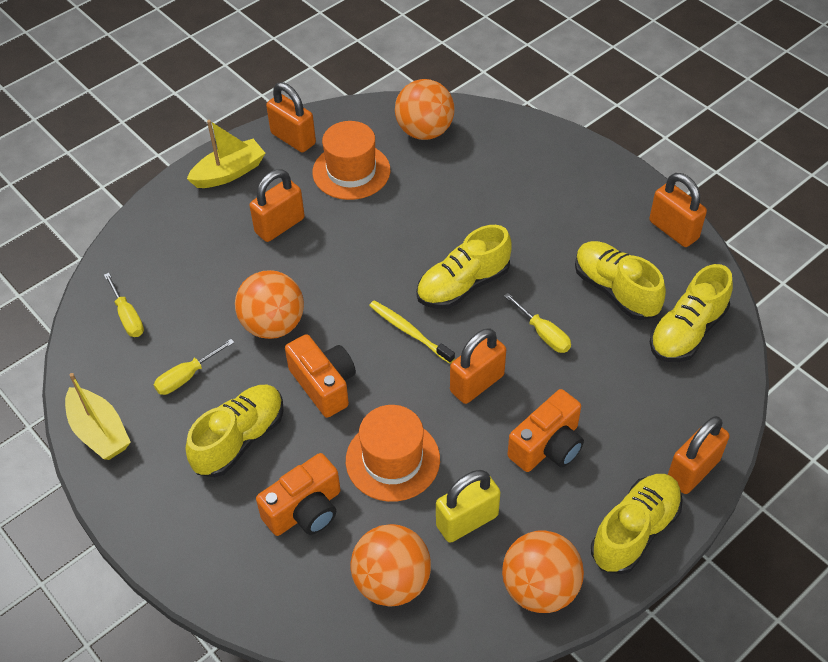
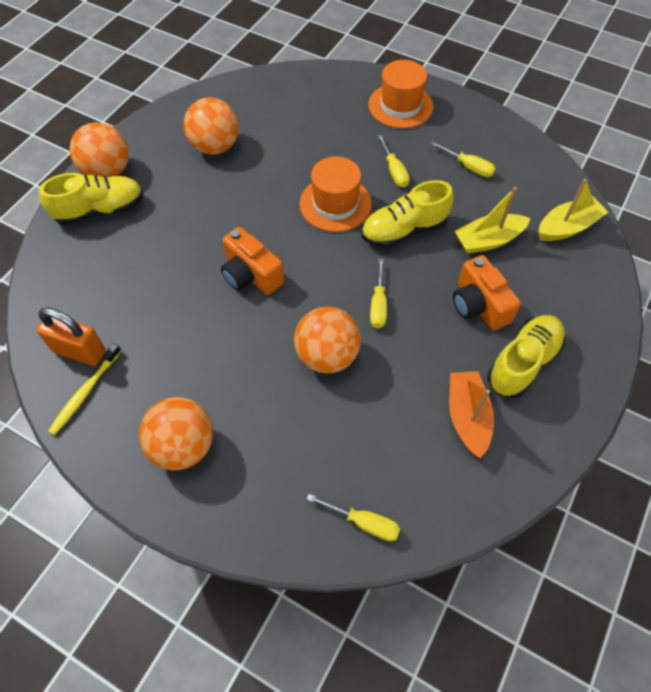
orange boat: 0 -> 1
orange camera: 3 -> 2
orange padlock: 5 -> 1
yellow padlock: 1 -> 0
yellow screwdriver: 3 -> 4
yellow shoe: 5 -> 3

